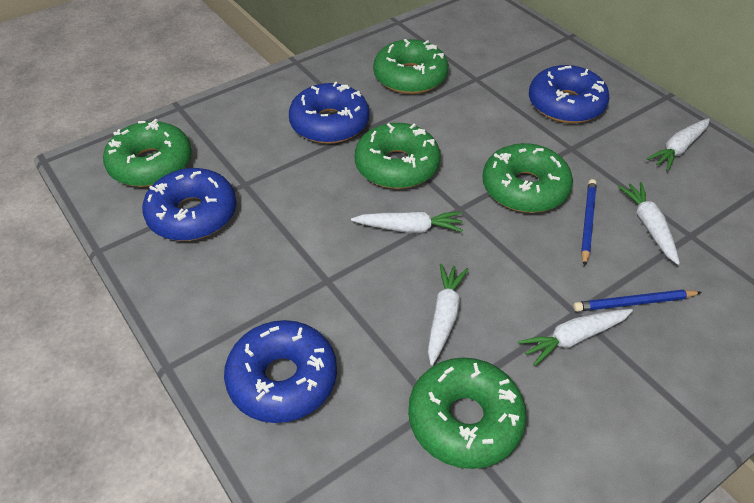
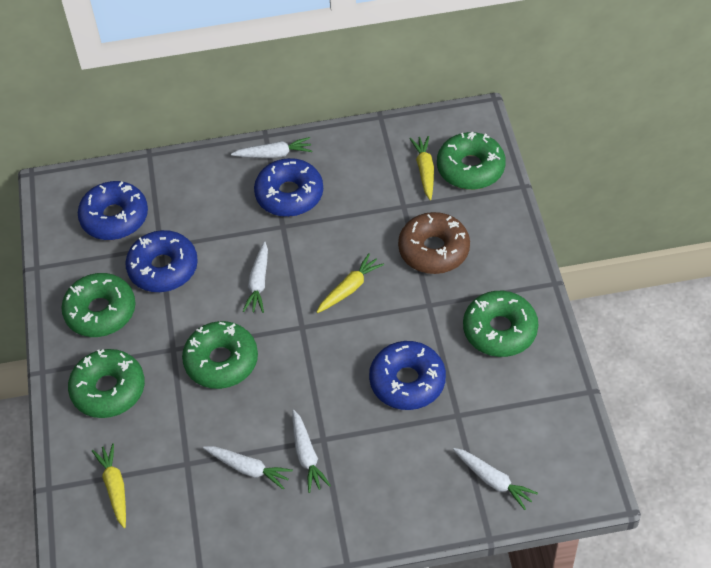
blue pencil: 2 -> 0
brown donut: 0 -> 1
yellow carrot: 0 -> 3

